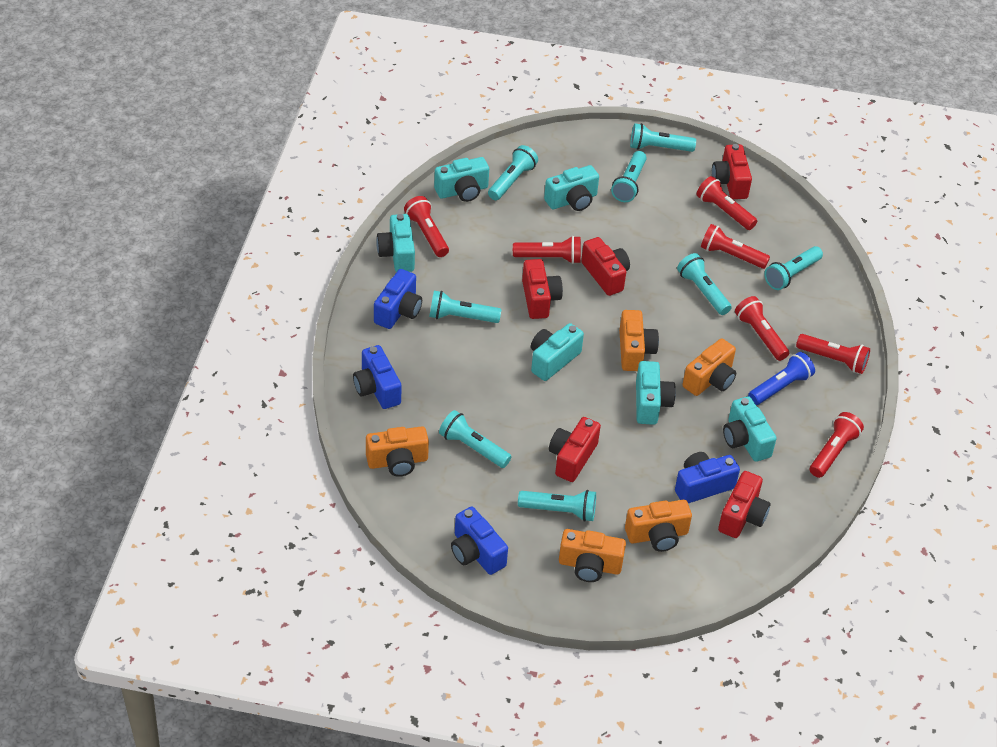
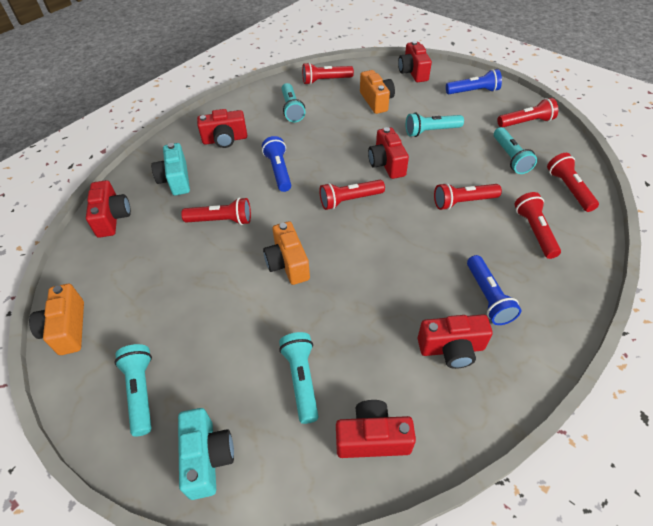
blue camera: 4 -> 0
blue flashlight: 1 -> 3
orange camera: 5 -> 3
red camera: 5 -> 6
turquoise camera: 6 -> 2
turquoise flashlight: 8 -> 5

